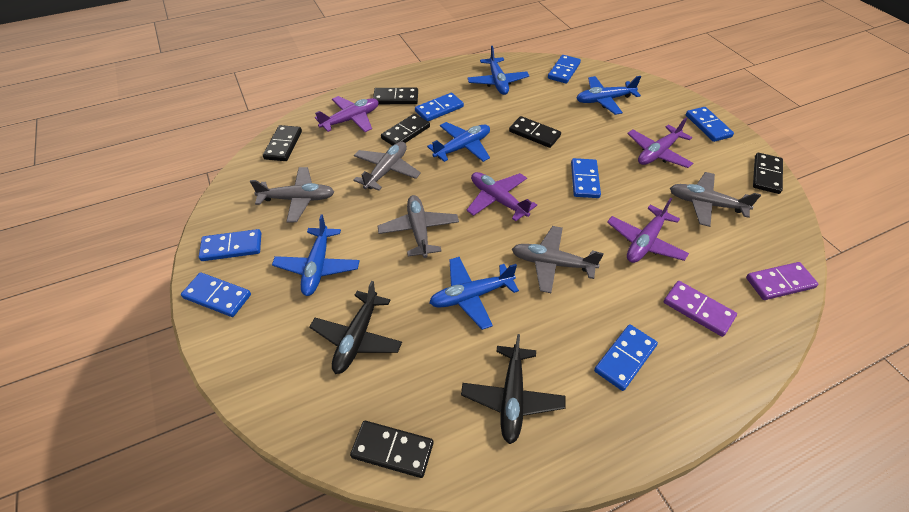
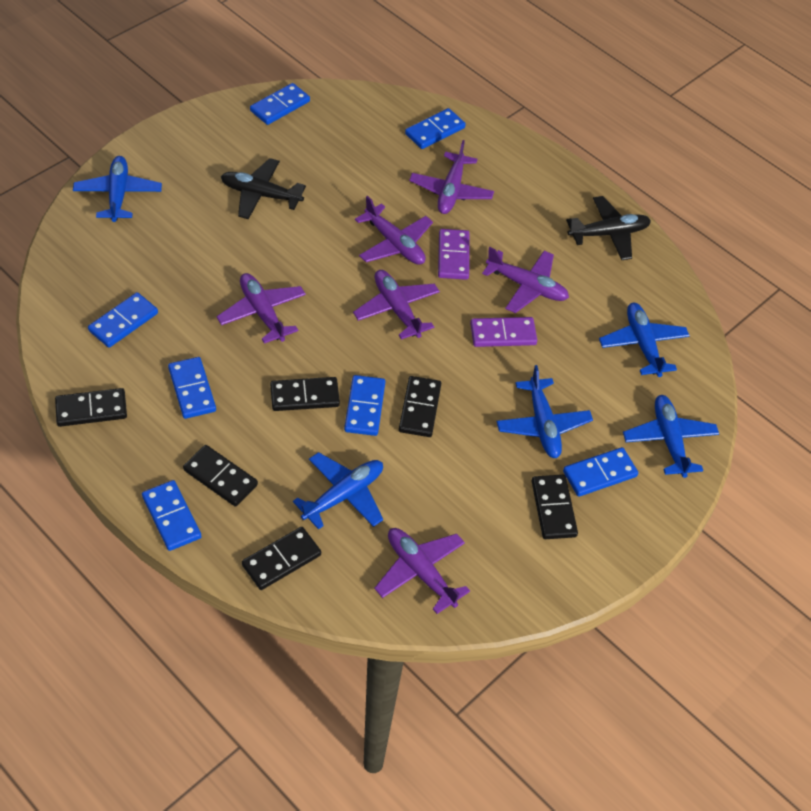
grey plane: 5 -> 0
purple plane: 4 -> 6

